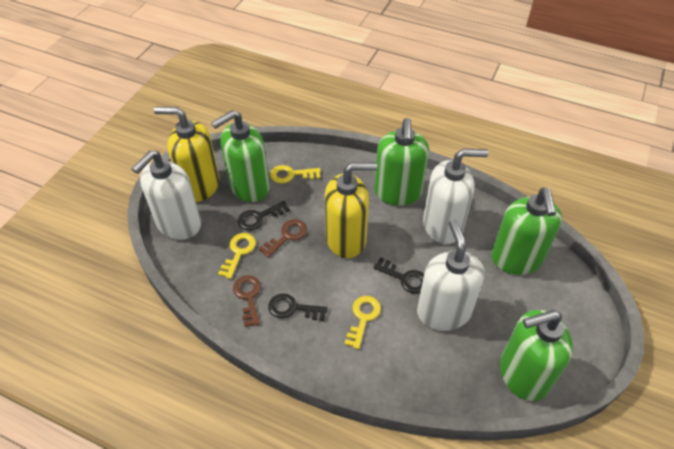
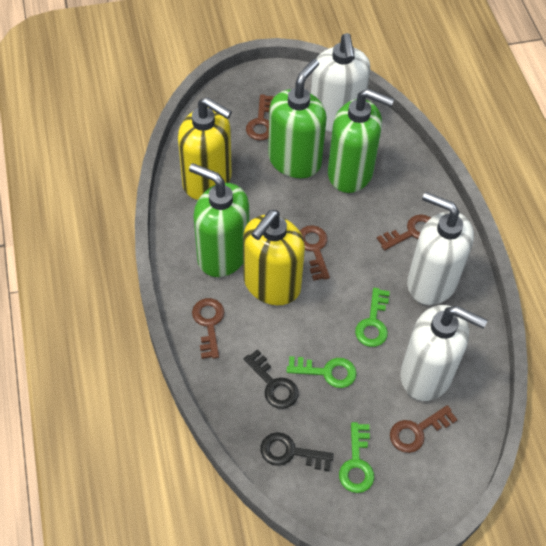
black key: 3 -> 2
brown key: 2 -> 5
green key: 0 -> 3
green soap dispenser: 4 -> 3
yellow key: 3 -> 0

